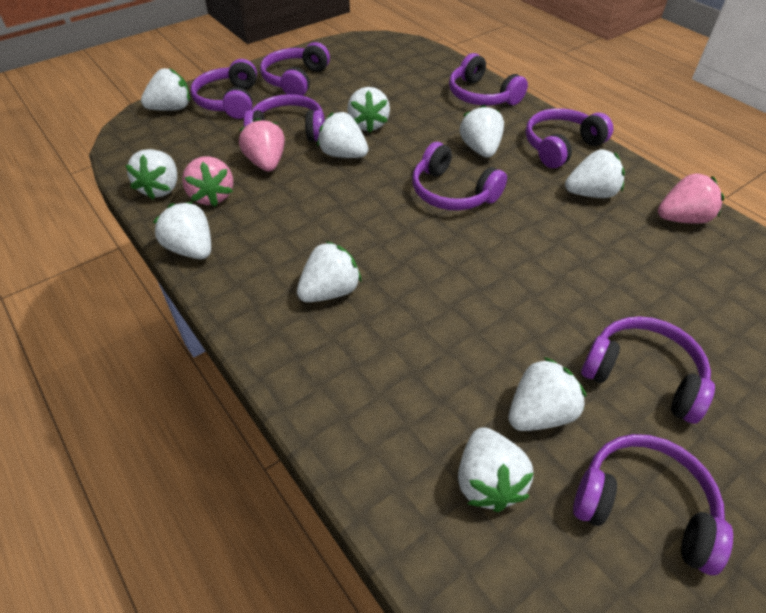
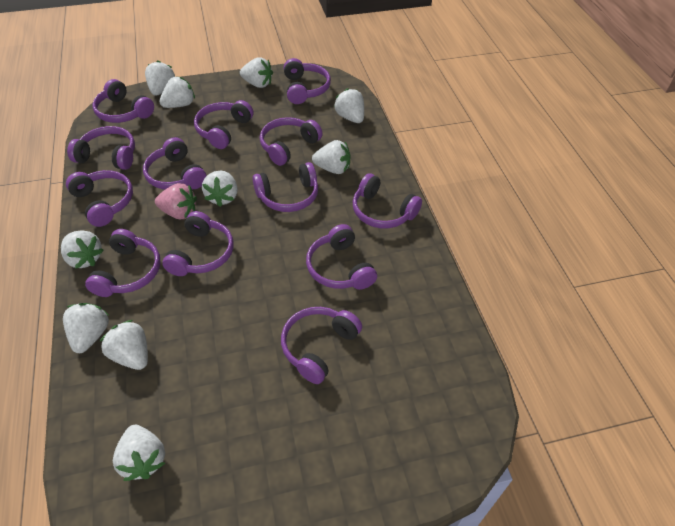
pink strawberry: 3 -> 1
purple headphones: 8 -> 13

